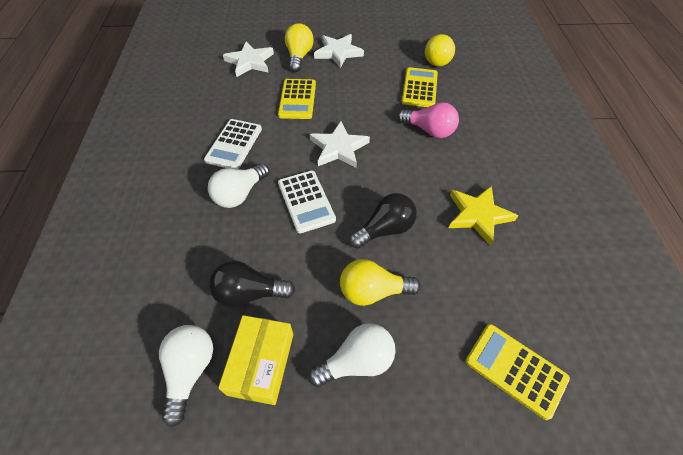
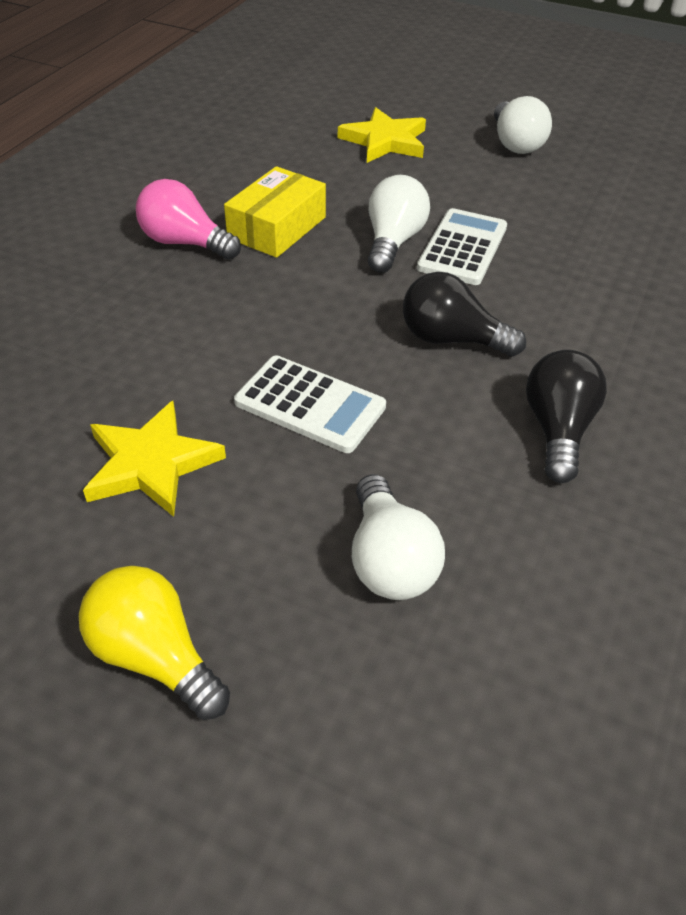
white star: 3 -> 0
yellow calculator: 3 -> 0
yellow light bulb: 3 -> 1
yellow star: 1 -> 2

